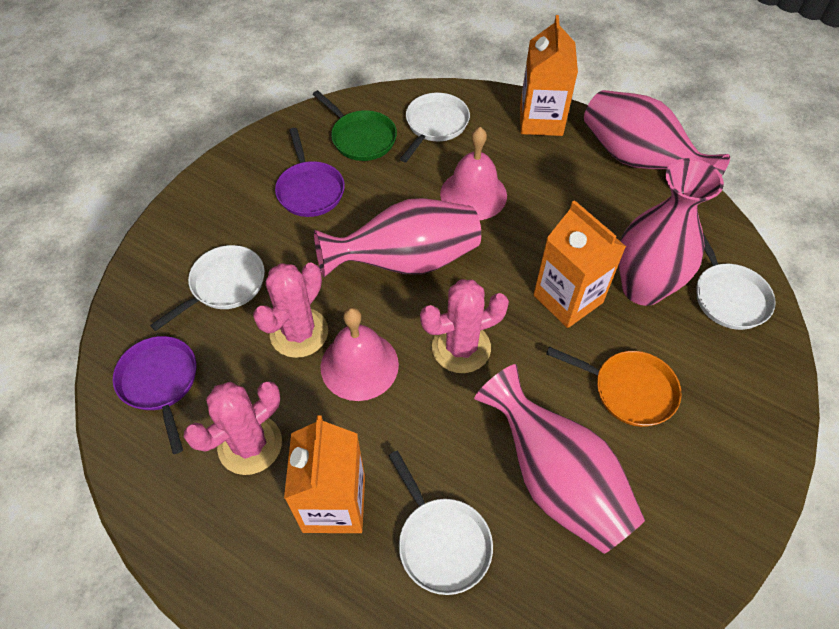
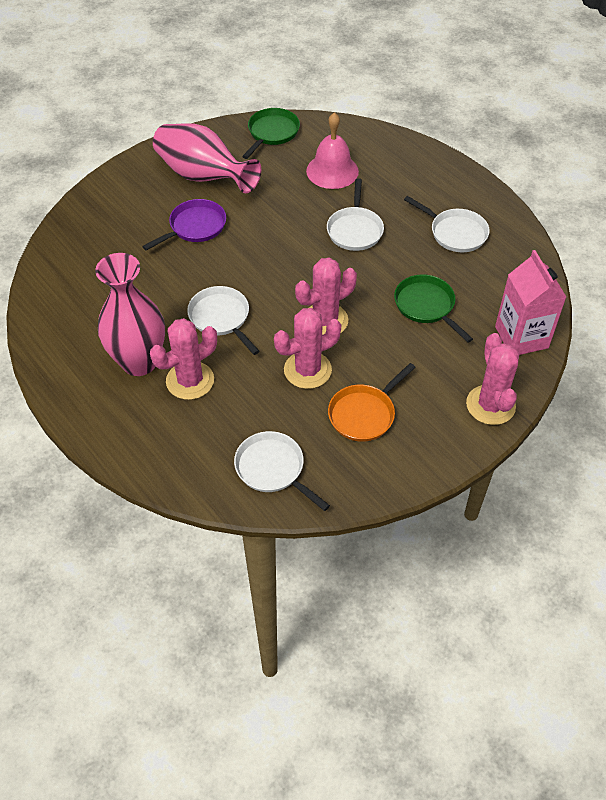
green pan: 1 -> 2
orange carton: 3 -> 0
pink bell: 2 -> 1
pink cactus: 3 -> 4
pink carton: 0 -> 1
pink vase: 4 -> 2
purple pan: 2 -> 1

